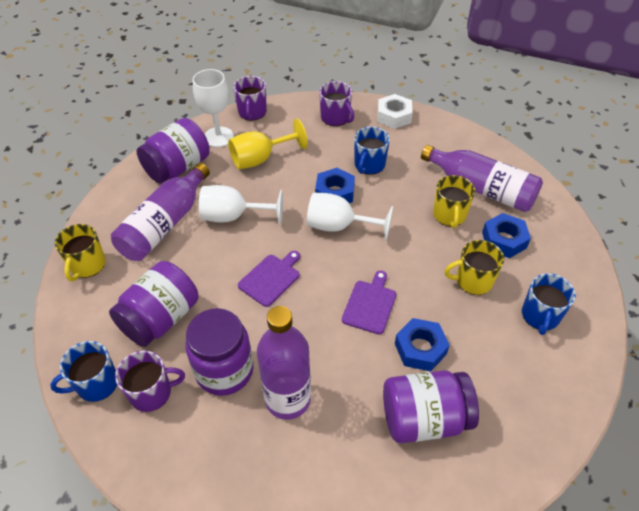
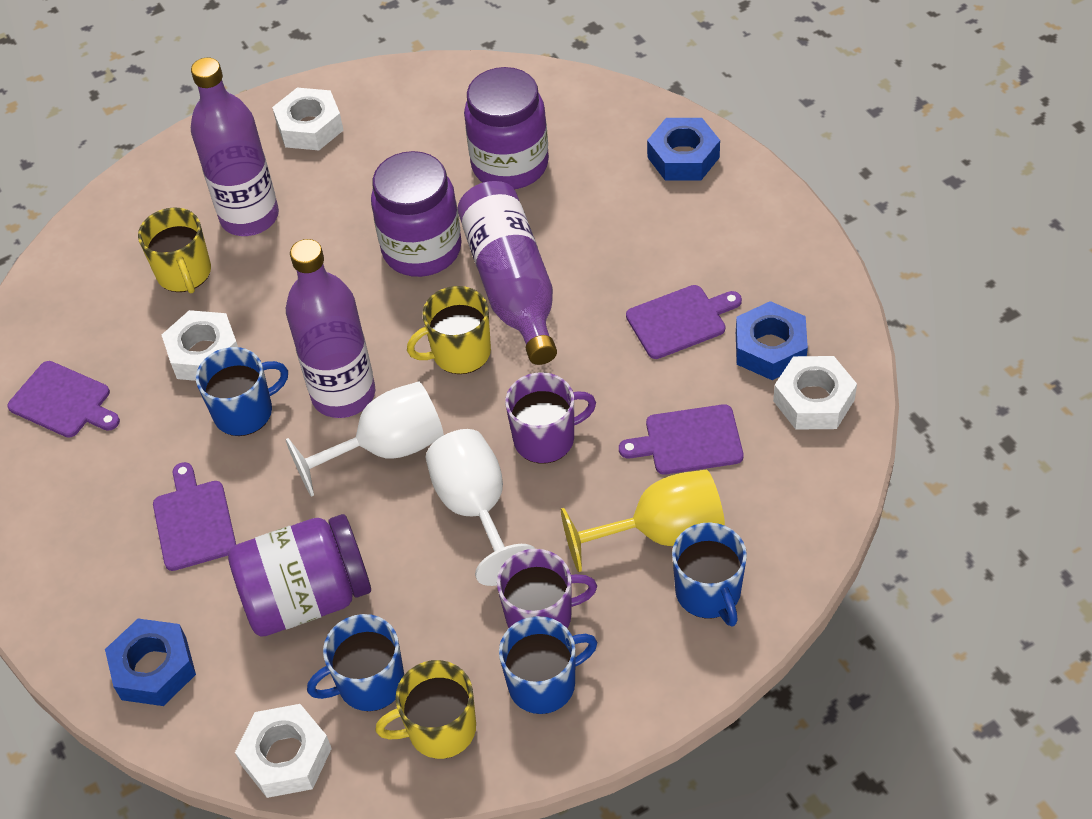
blue mug: 3 -> 4
purple cutting board: 2 -> 4
purple jar: 4 -> 3
purple mug: 3 -> 2
white goblet: 3 -> 2
white nut: 1 -> 4

